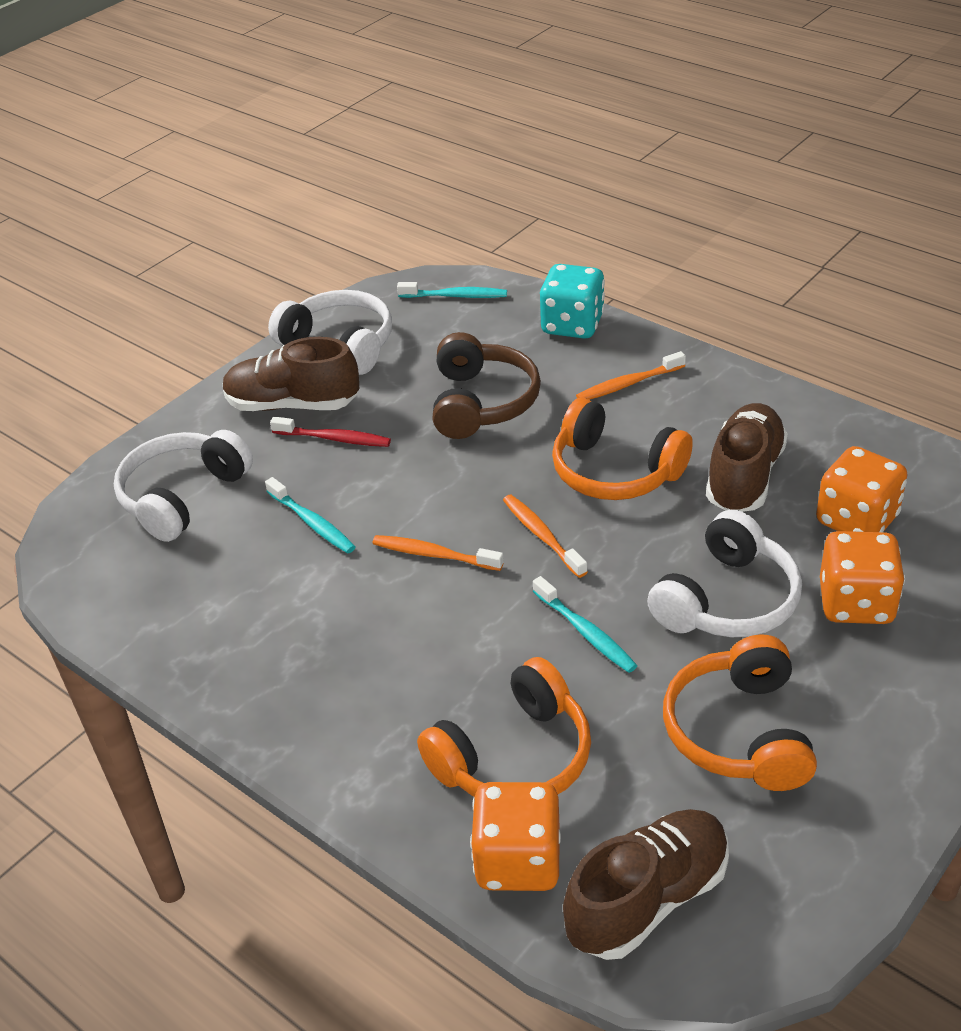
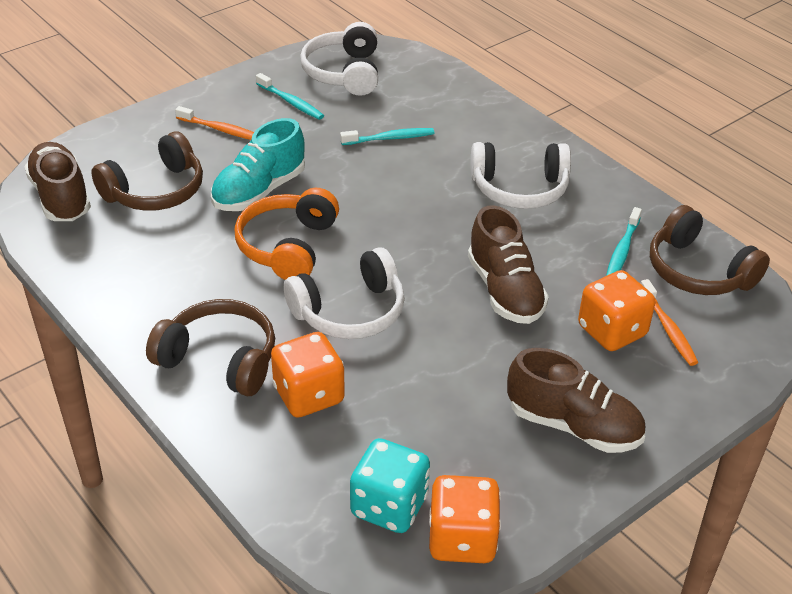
brown headphones: 1 -> 3
orange headphones: 3 -> 1
orange toothbrush: 3 -> 2
red toothbrush: 1 -> 0
turquoise shoe: 0 -> 1

